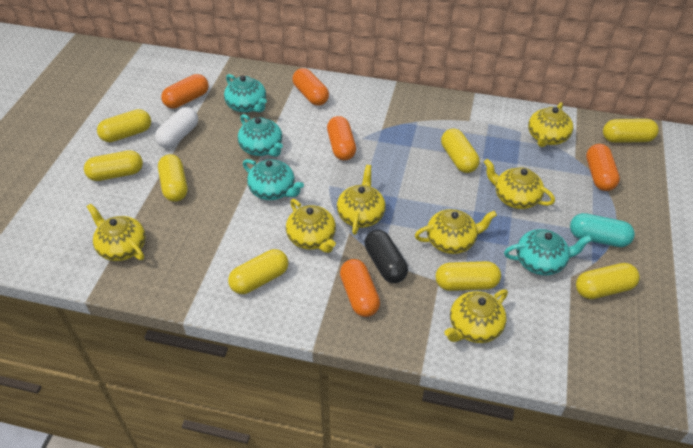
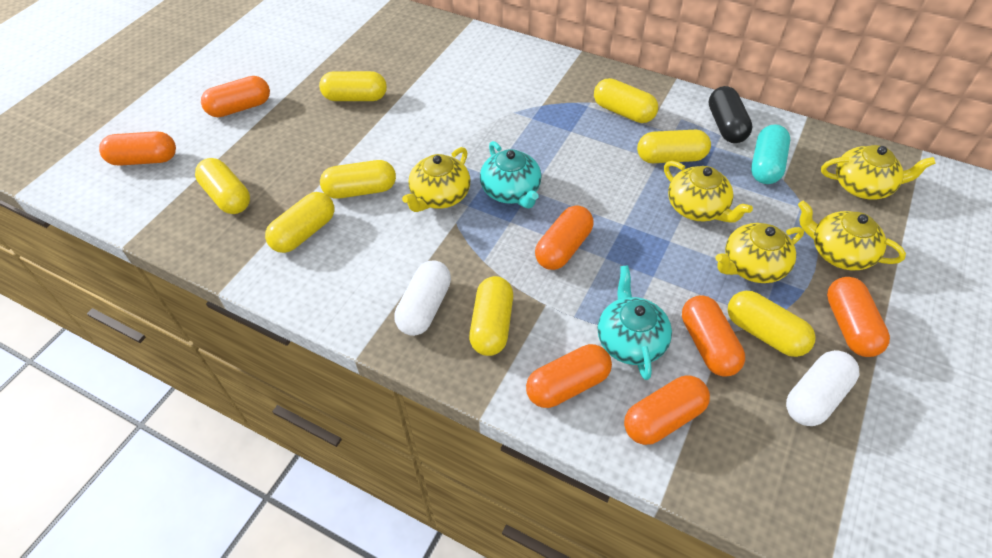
orange capsule: 5 -> 7
turquoise teapot: 4 -> 2
white capsule: 1 -> 2
yellow teapot: 7 -> 5

